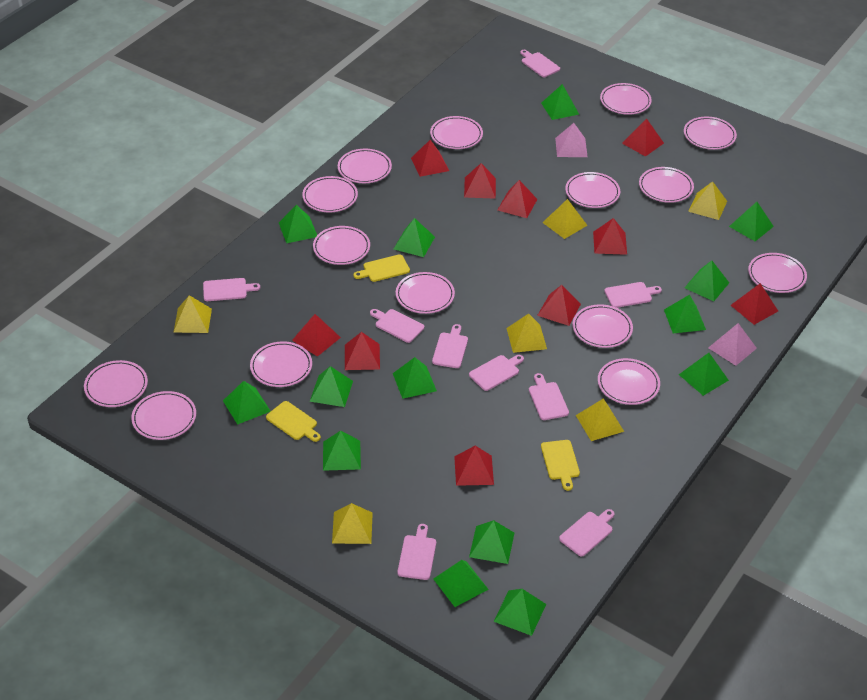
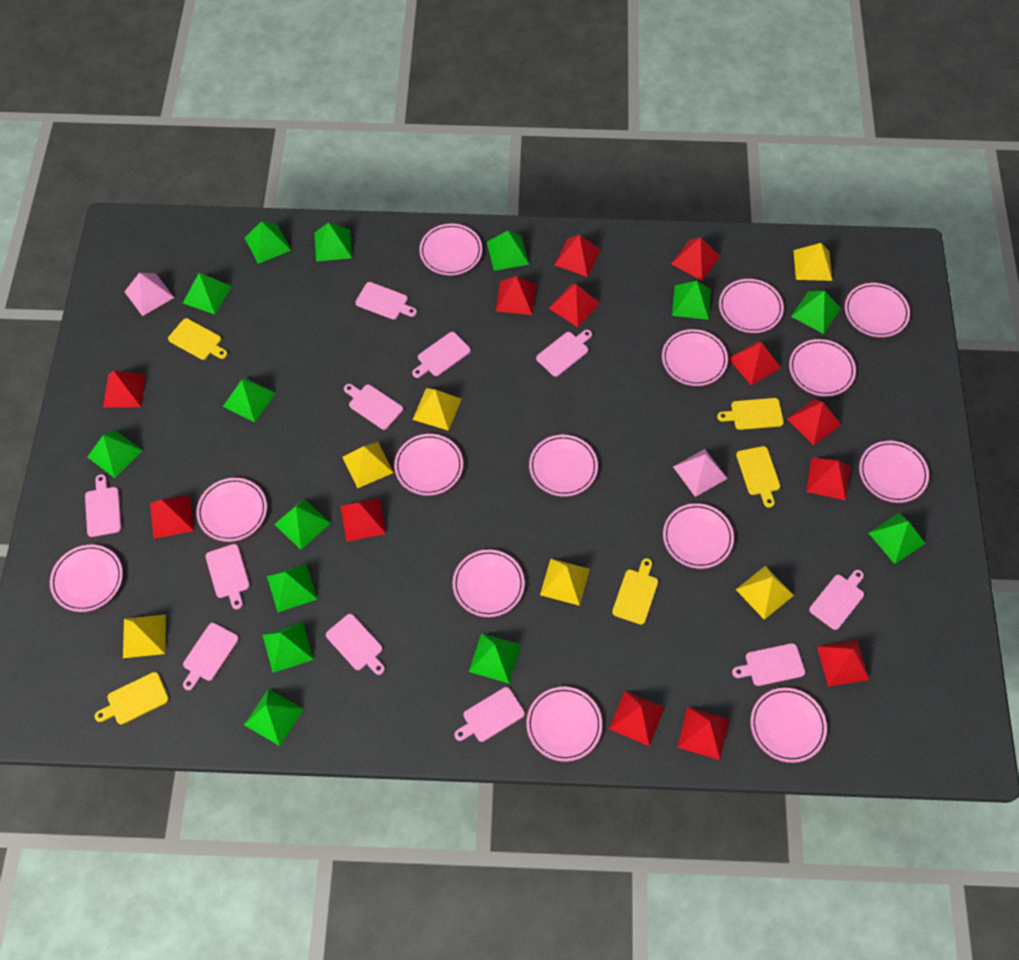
pink cutting board: 9 -> 11
pink plate: 15 -> 14
red pyramid: 10 -> 13
yellow cutting board: 3 -> 5

